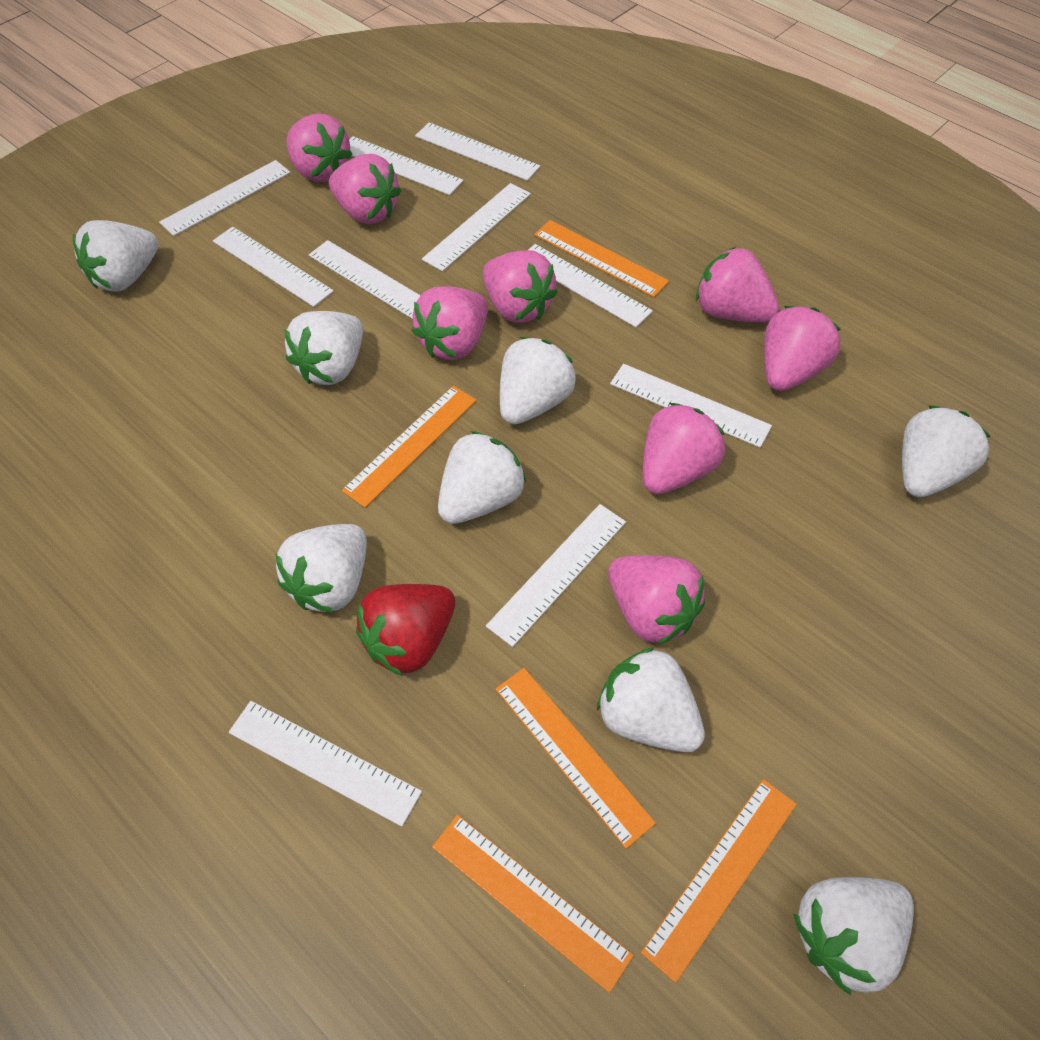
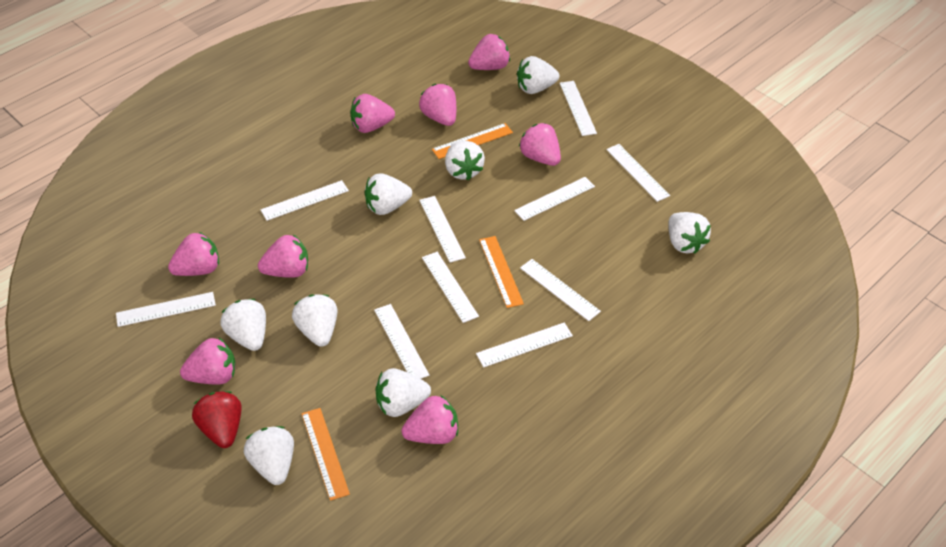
orange ruler: 5 -> 3

